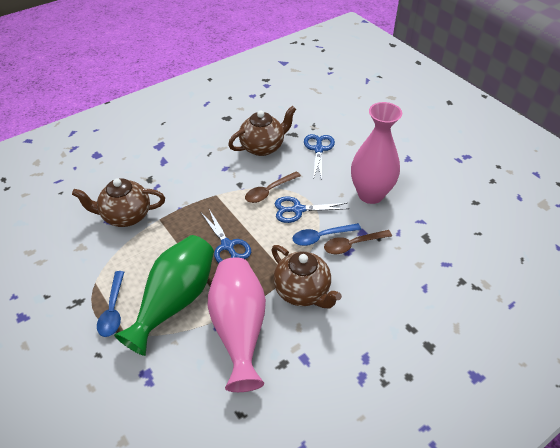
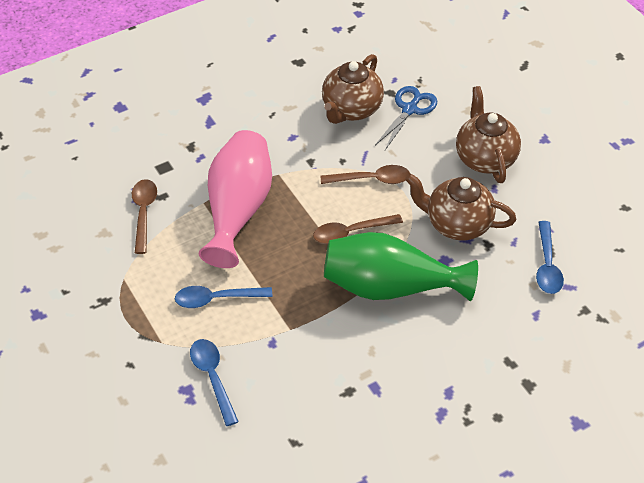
blue scissors: 3 -> 1
blue spoon: 2 -> 3
brown spoon: 2 -> 3
pink vase: 2 -> 1

